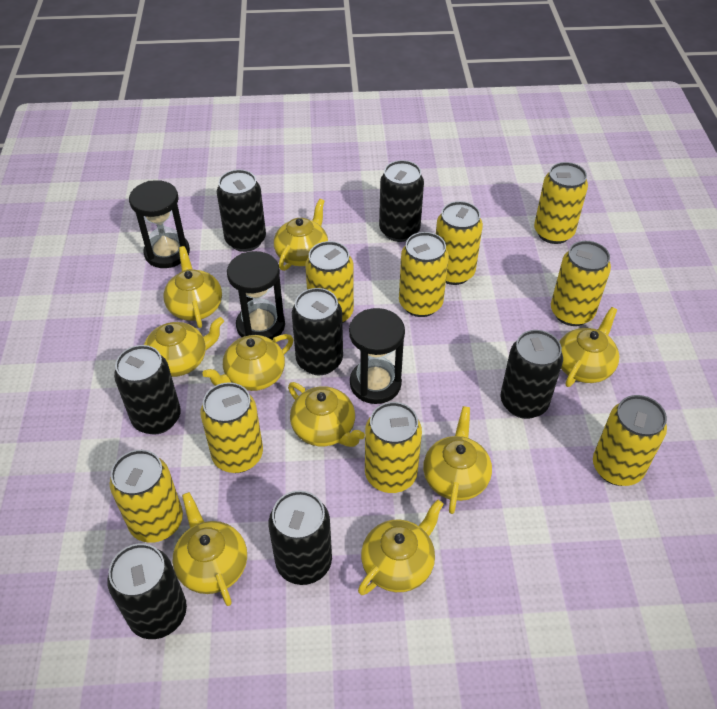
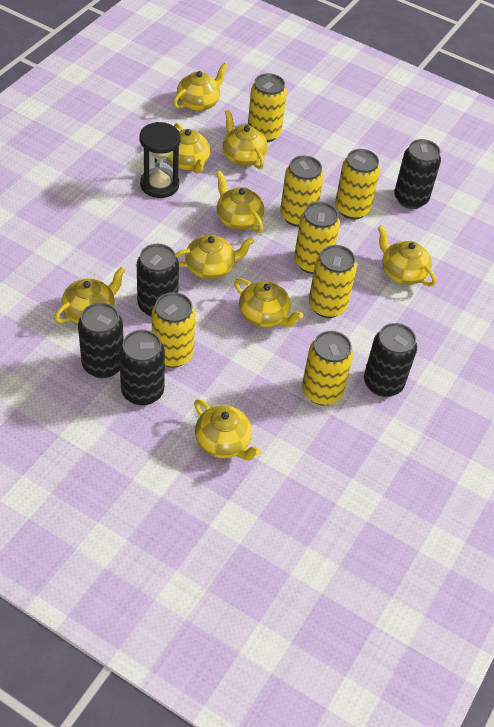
black can: 7 -> 5
black hourglass: 3 -> 1
yellow can: 9 -> 7

